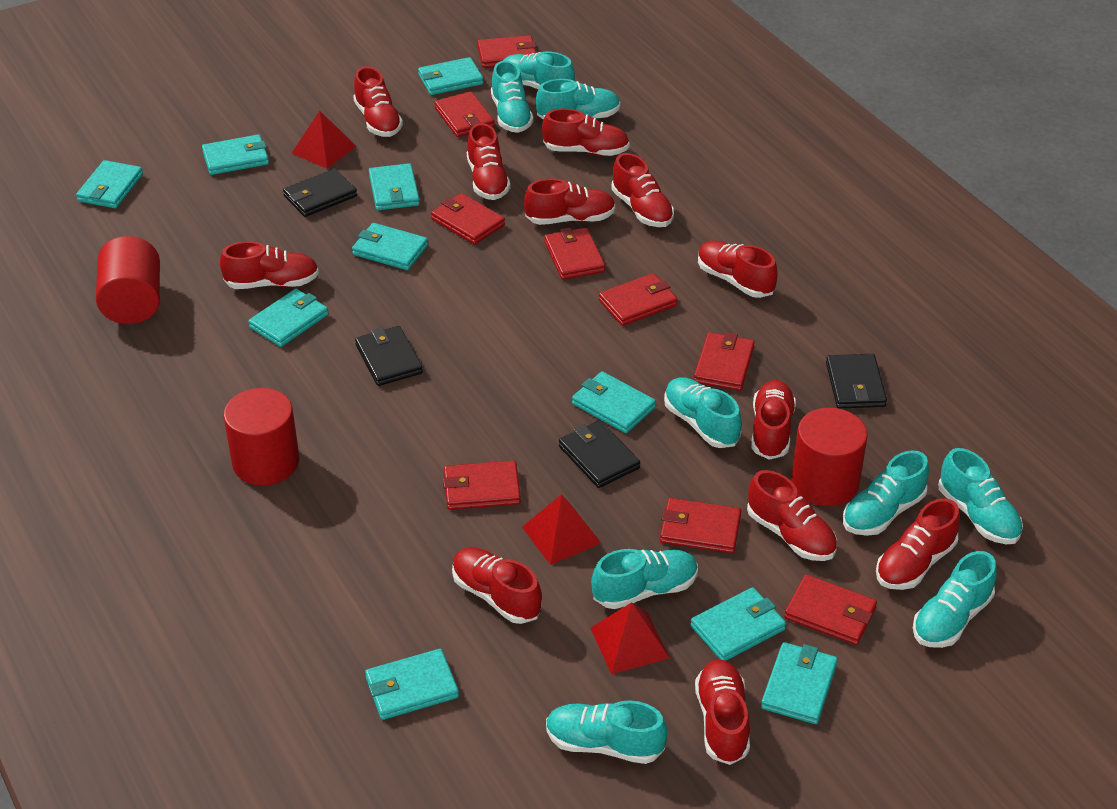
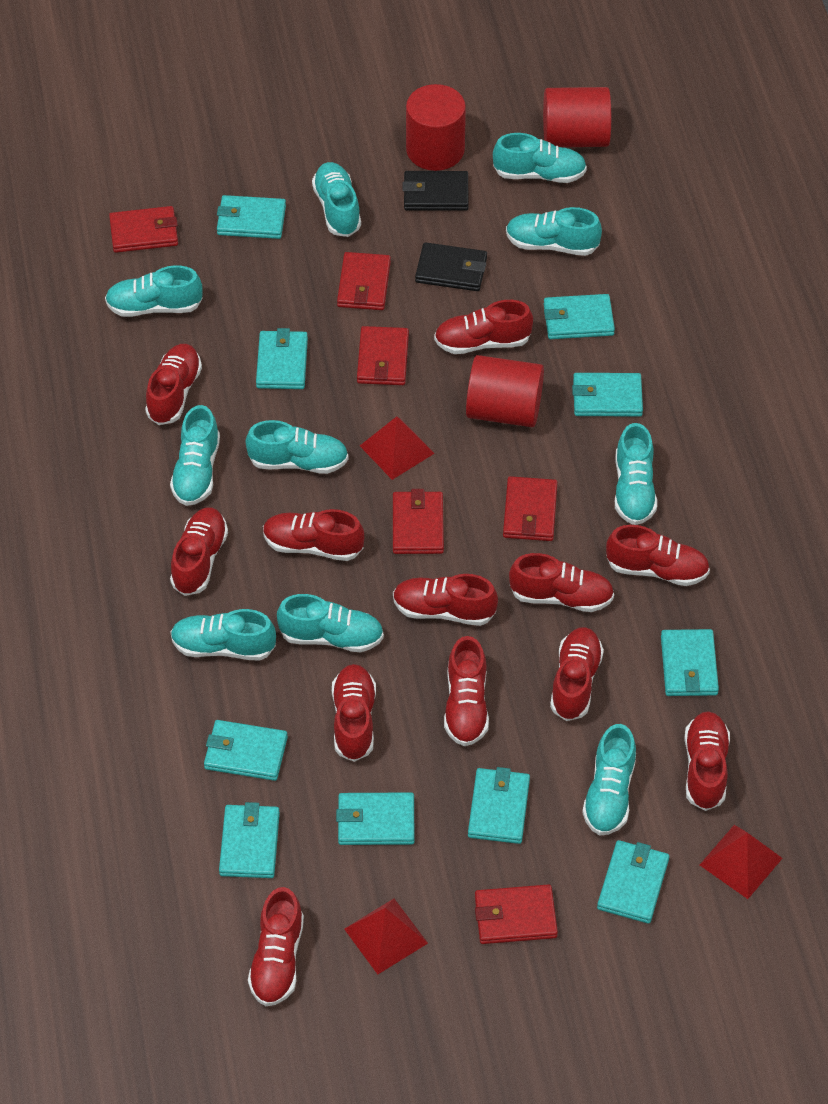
black wallet: 4 -> 2
red wallet: 9 -> 6
turquoise shoe: 9 -> 10

